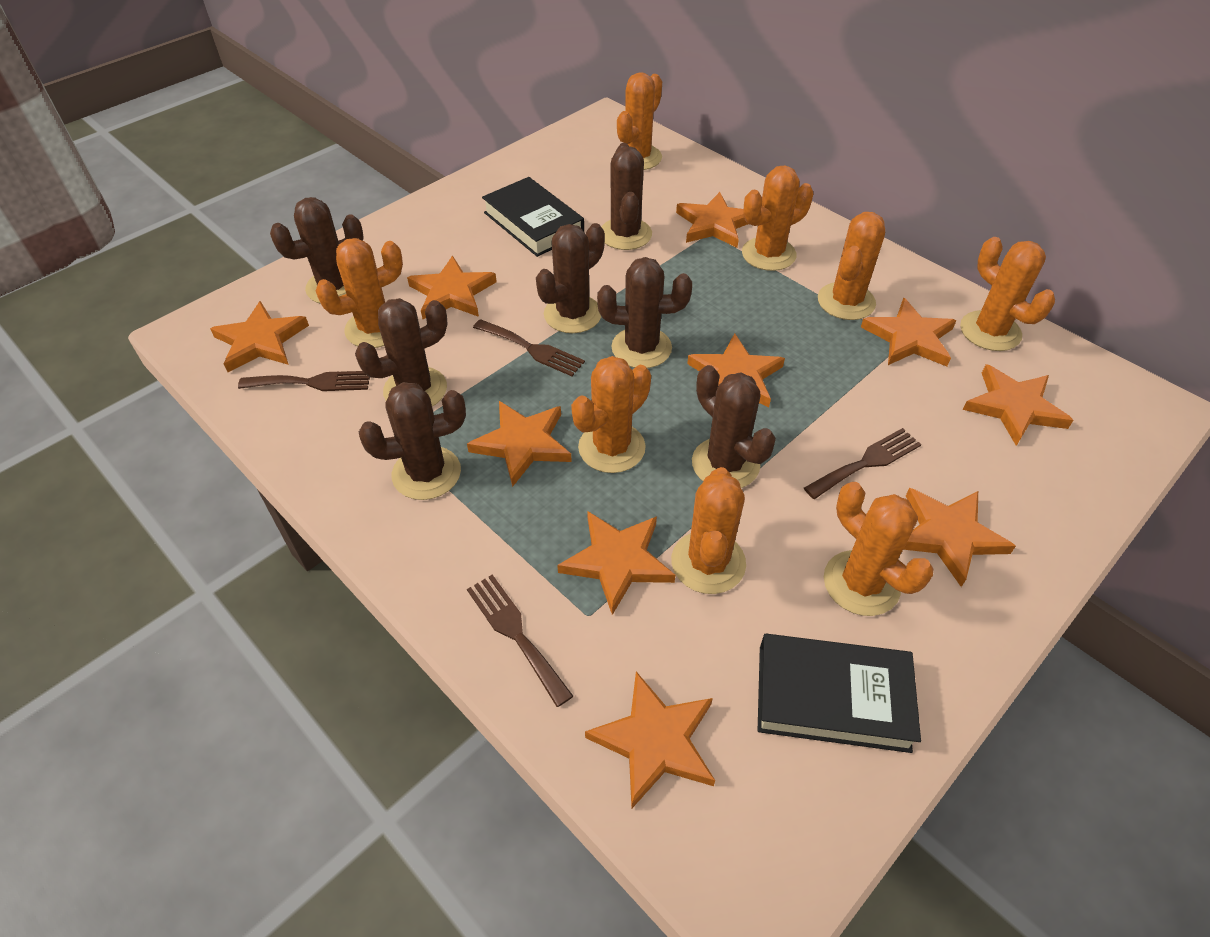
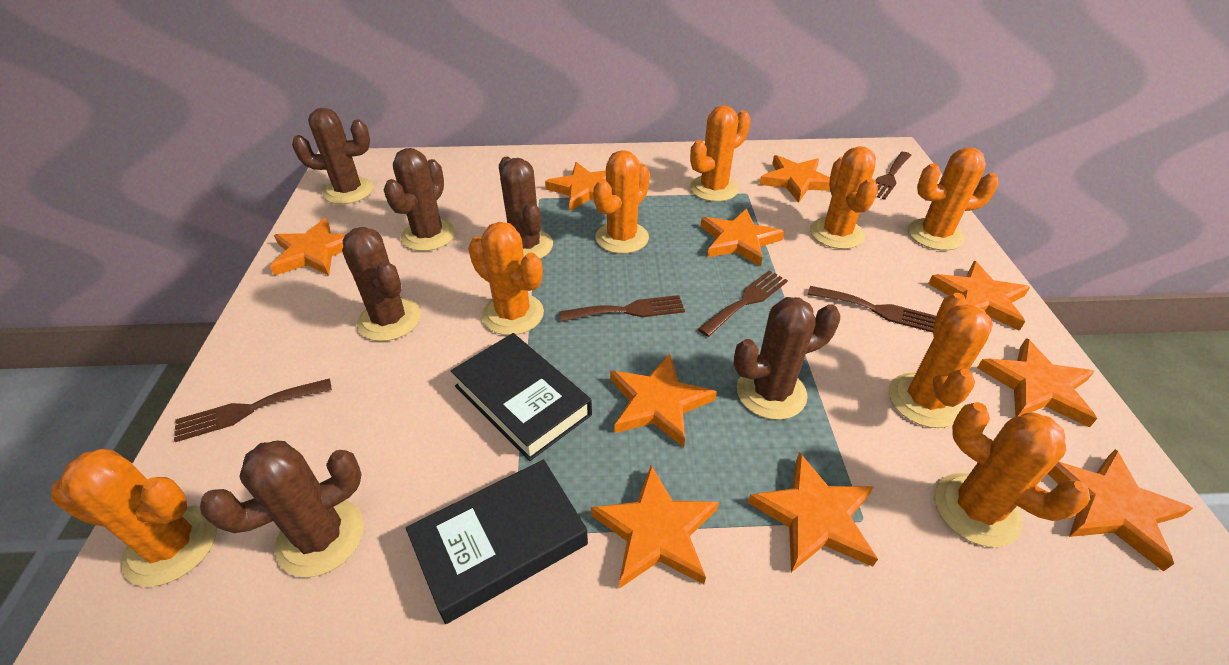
brown cactus: 7 -> 6
brown fork: 4 -> 5

